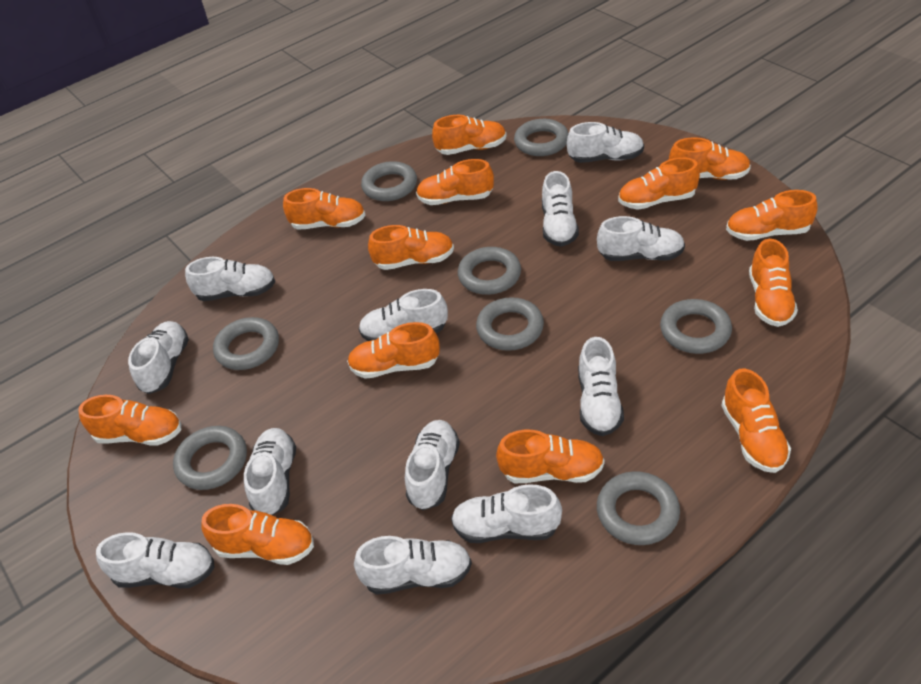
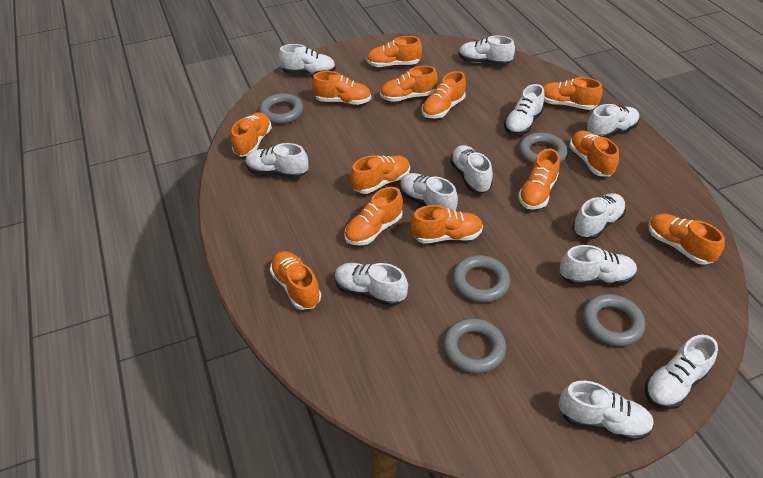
grey ring: 8 -> 5

